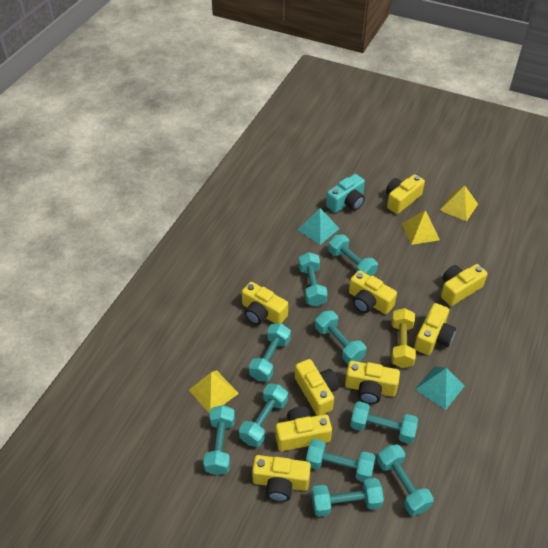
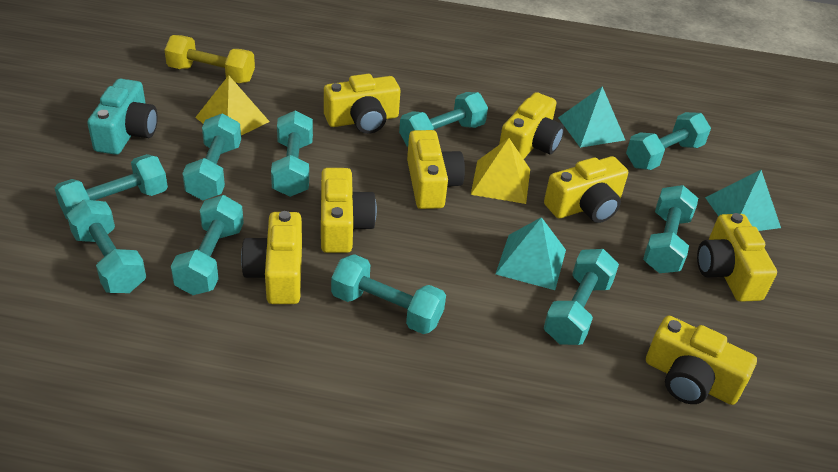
turquoise pyramid: 2 -> 3
yellow camera: 9 -> 8
yellow pyramid: 3 -> 2

